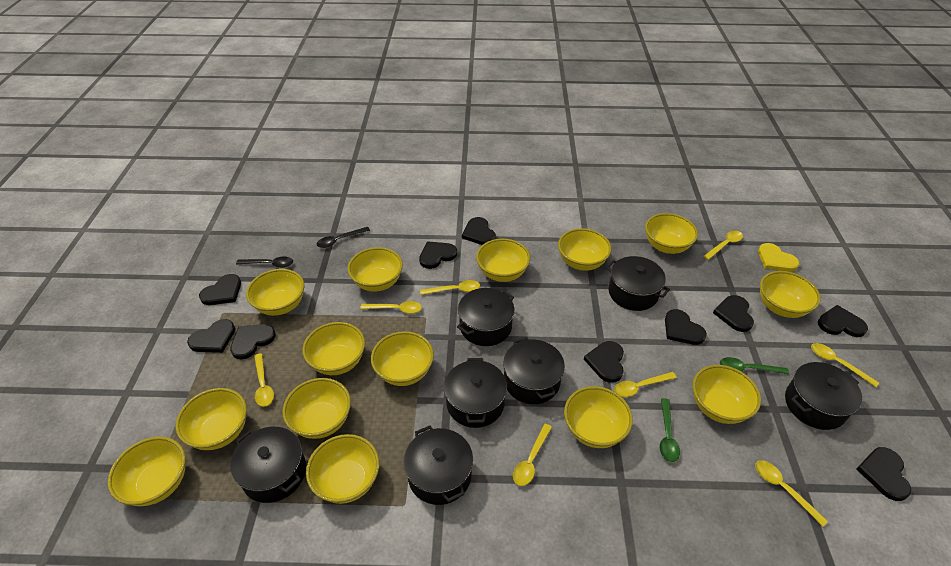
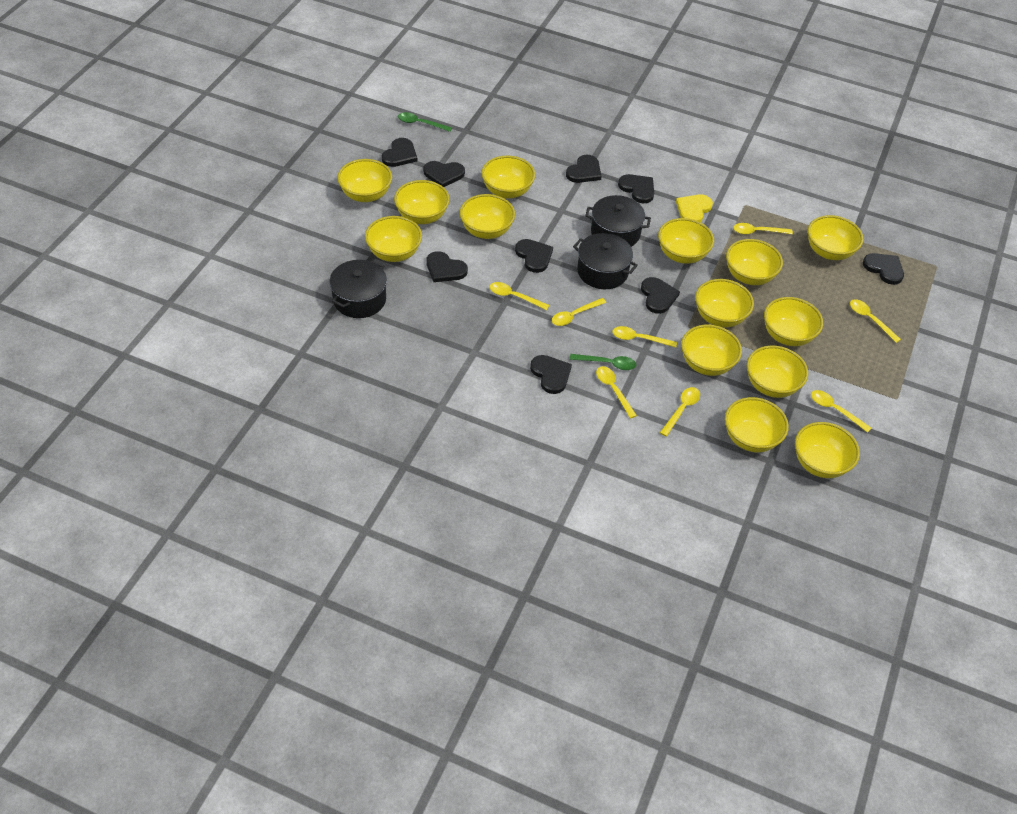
black heart: 10 -> 9
black pot: 7 -> 3
black spoon: 2 -> 0

